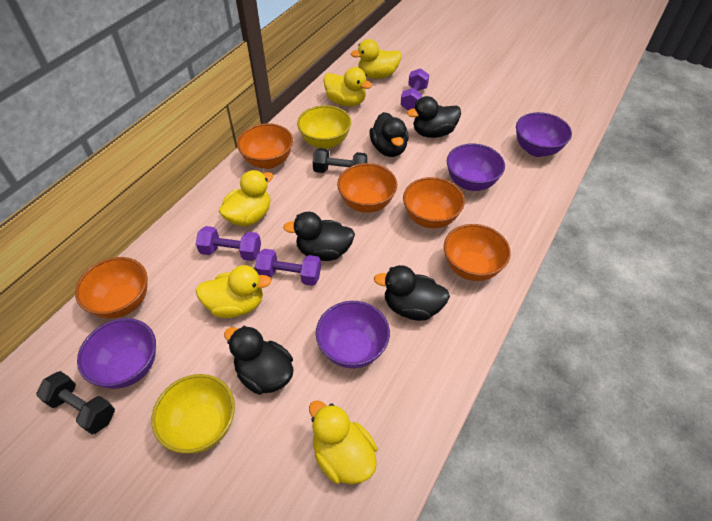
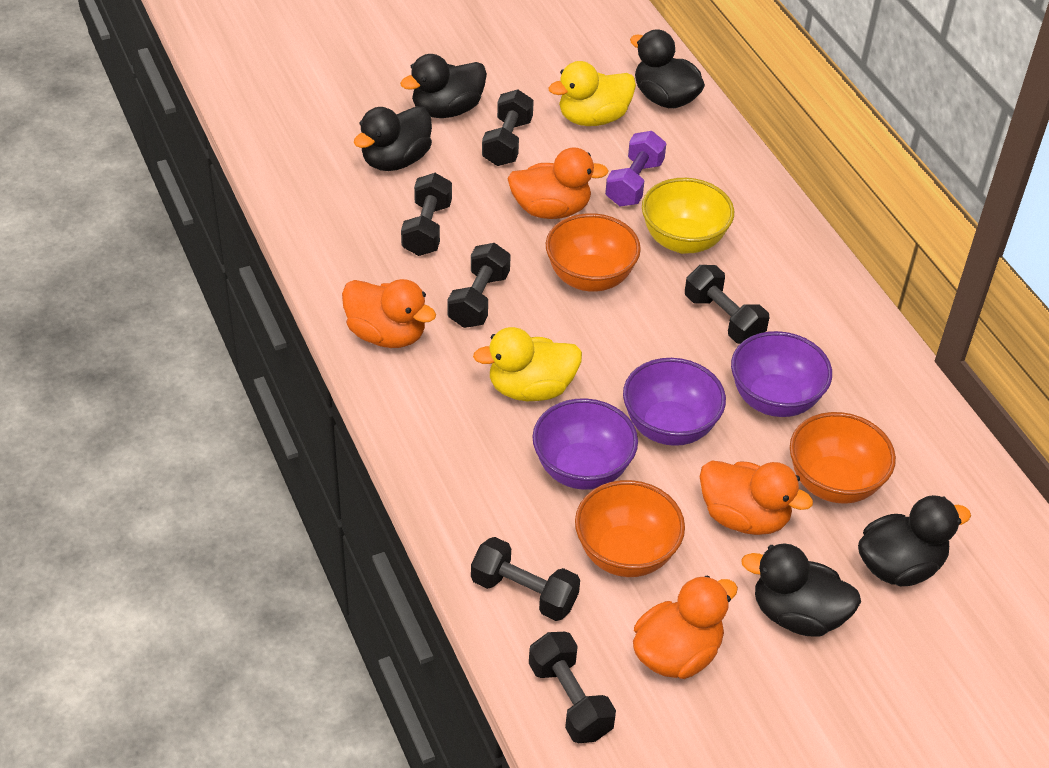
black dumbbell: 2 -> 6
orange bowl: 5 -> 3
orange duck: 0 -> 4
purple bowl: 4 -> 3
purple dumbbell: 3 -> 1
yellow bowl: 2 -> 1
yellow duck: 5 -> 2

